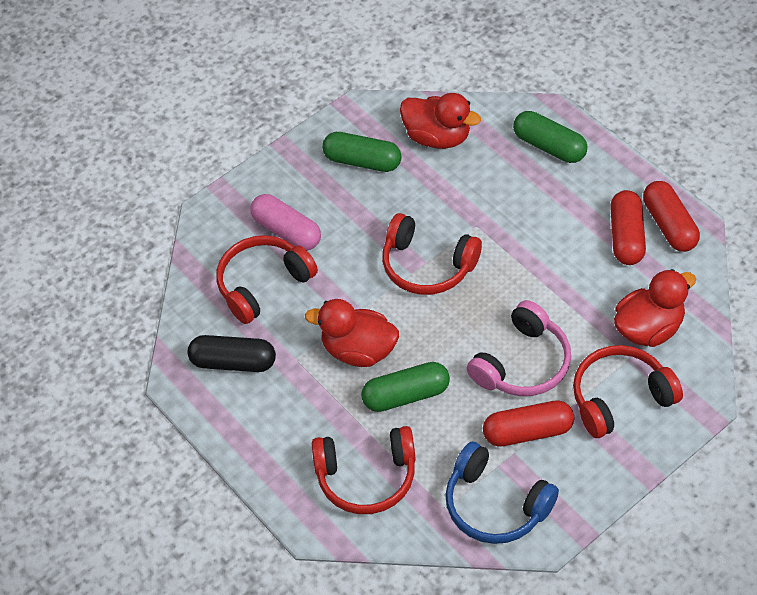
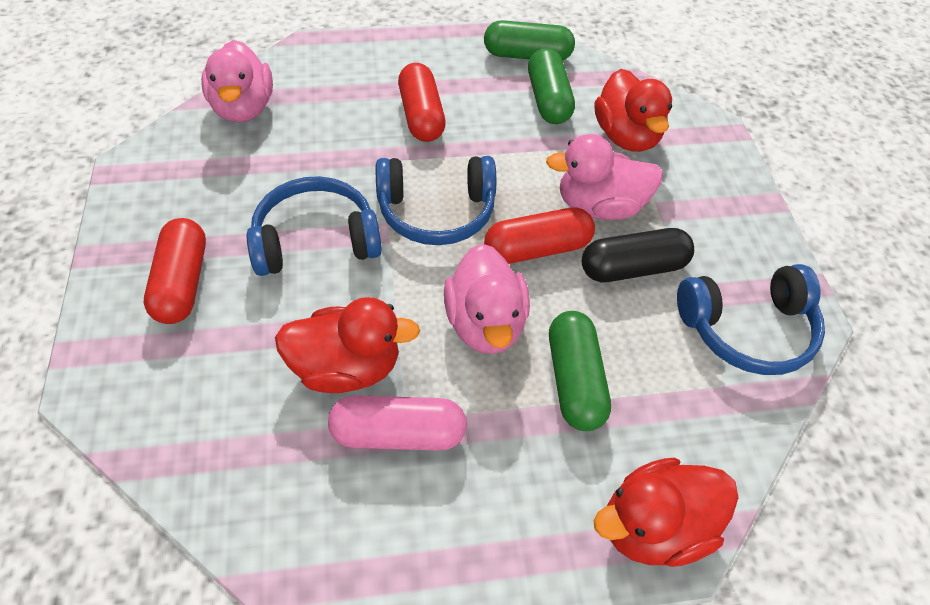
blue headphones: 1 -> 3
pink duck: 0 -> 3
pink headphones: 1 -> 0
red headphones: 4 -> 0

